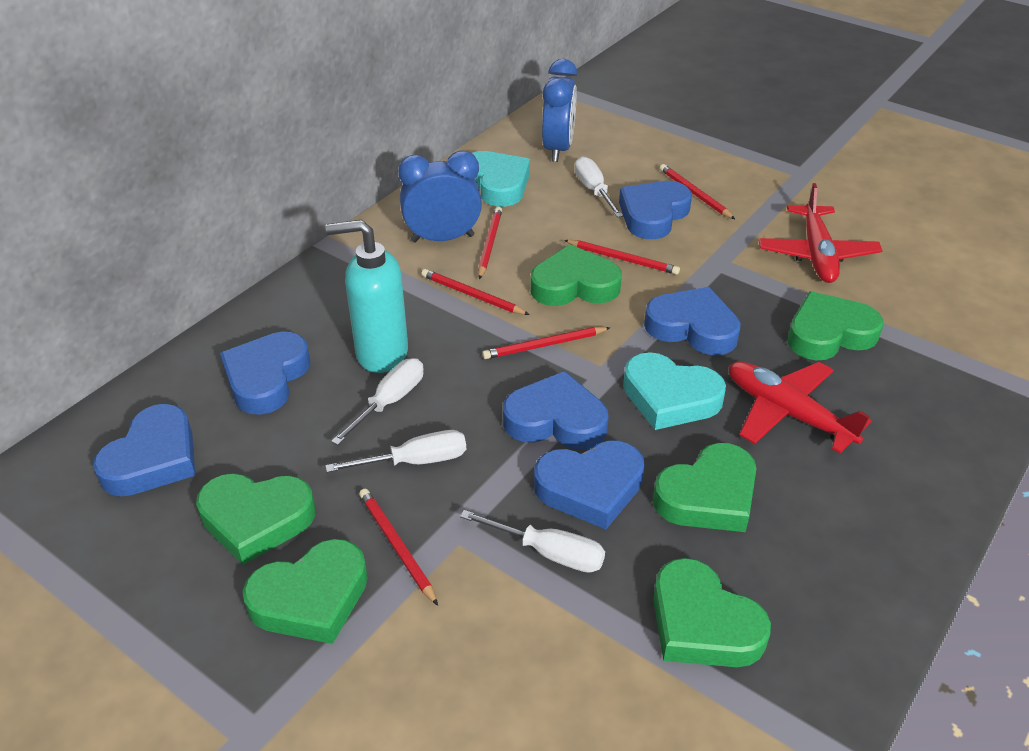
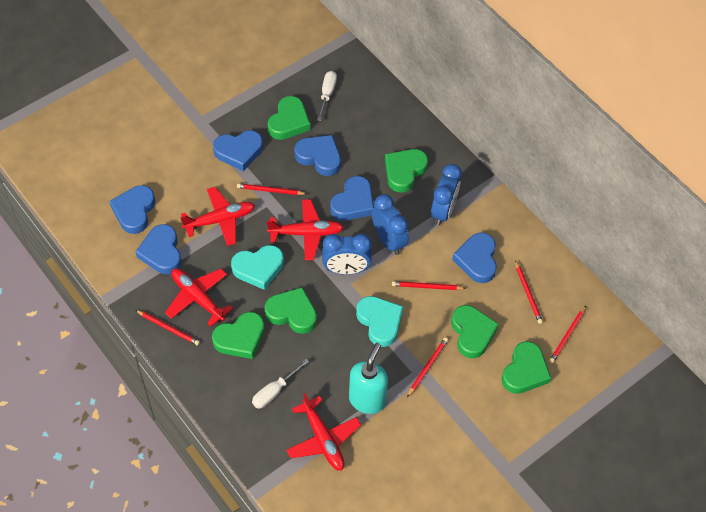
blue clock: 2 -> 3
red plane: 2 -> 4
white screwdriver: 4 -> 2

